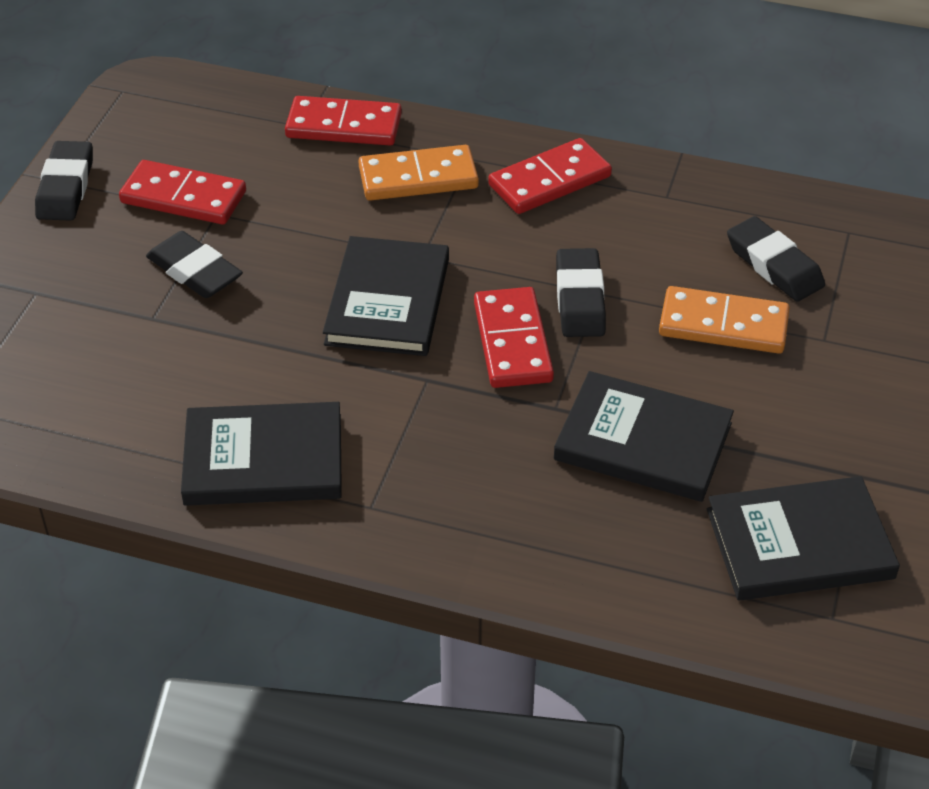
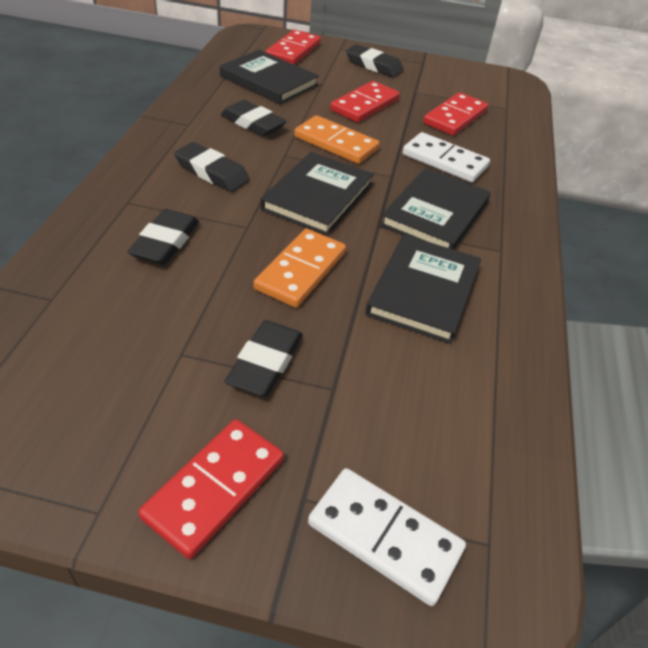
black eraser: 4 -> 5
white domino: 0 -> 2

